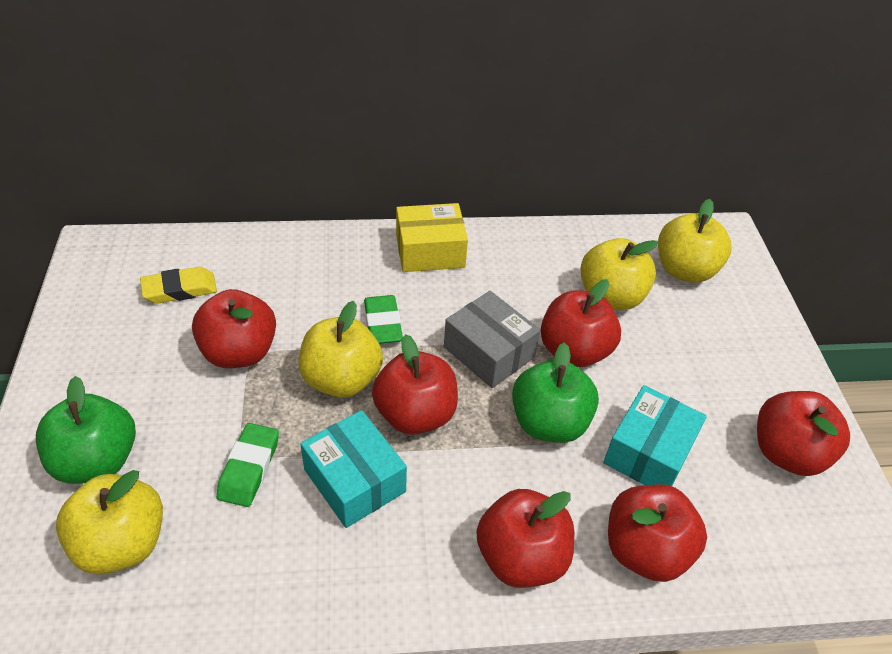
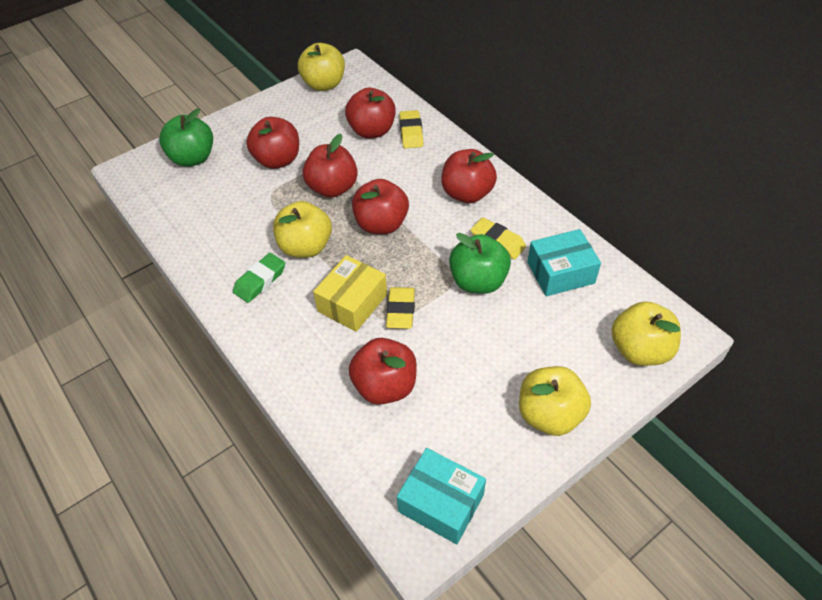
green eraser: 2 -> 1
grey box: 1 -> 0
yellow eraser: 1 -> 3

